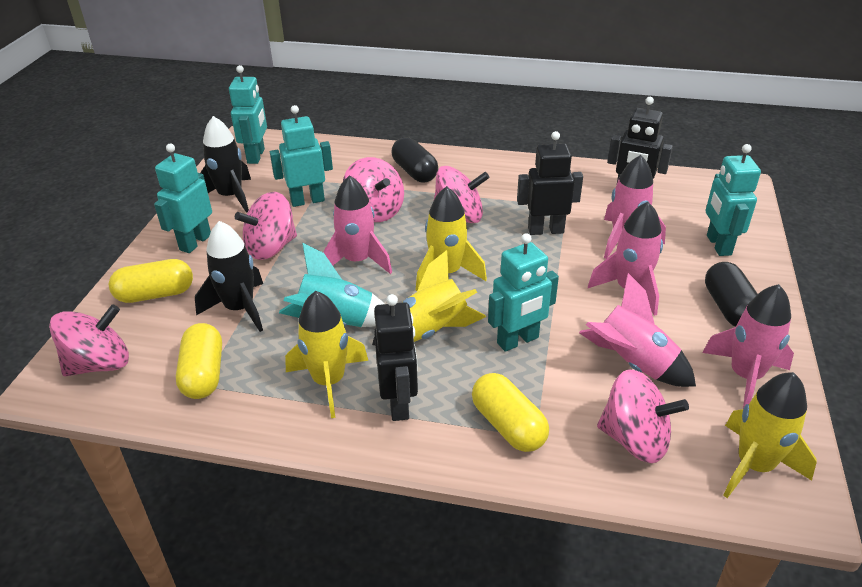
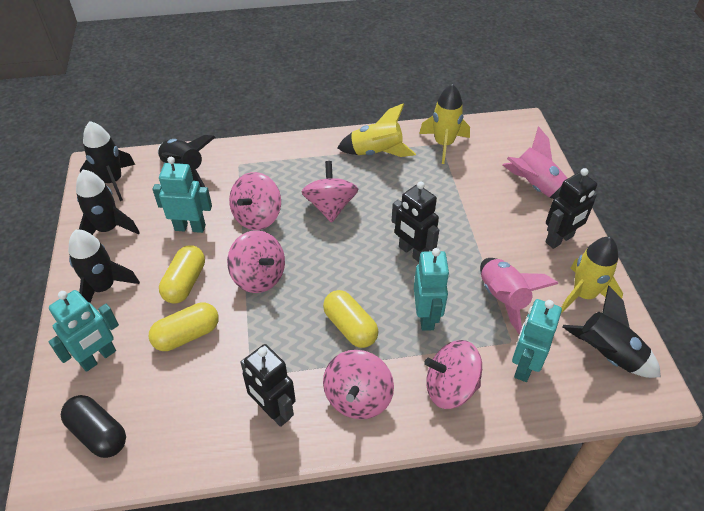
black capsule: 2 -> 1
black rocket: 2 -> 5
pink rocket: 5 -> 2
turquoise robot: 5 -> 4
turquoise rocket: 1 -> 0
yellow rocket: 4 -> 3

